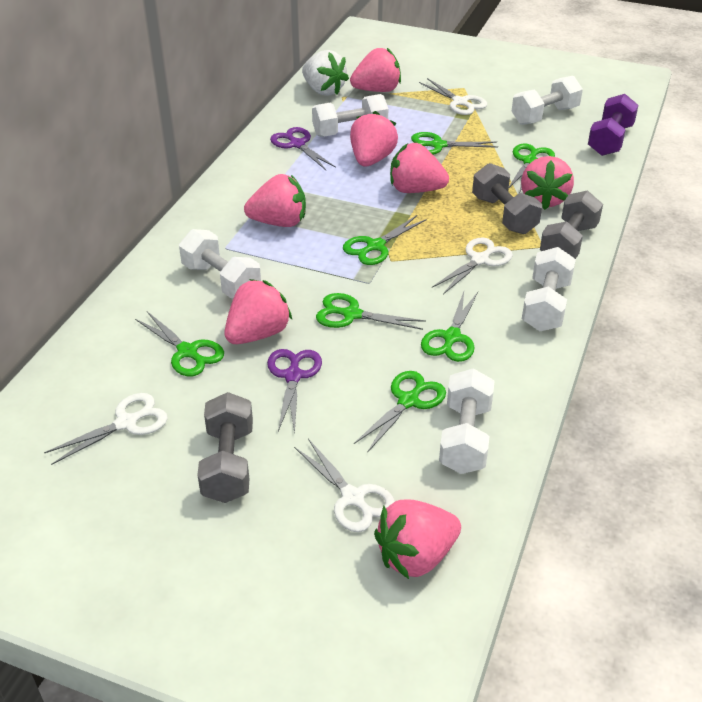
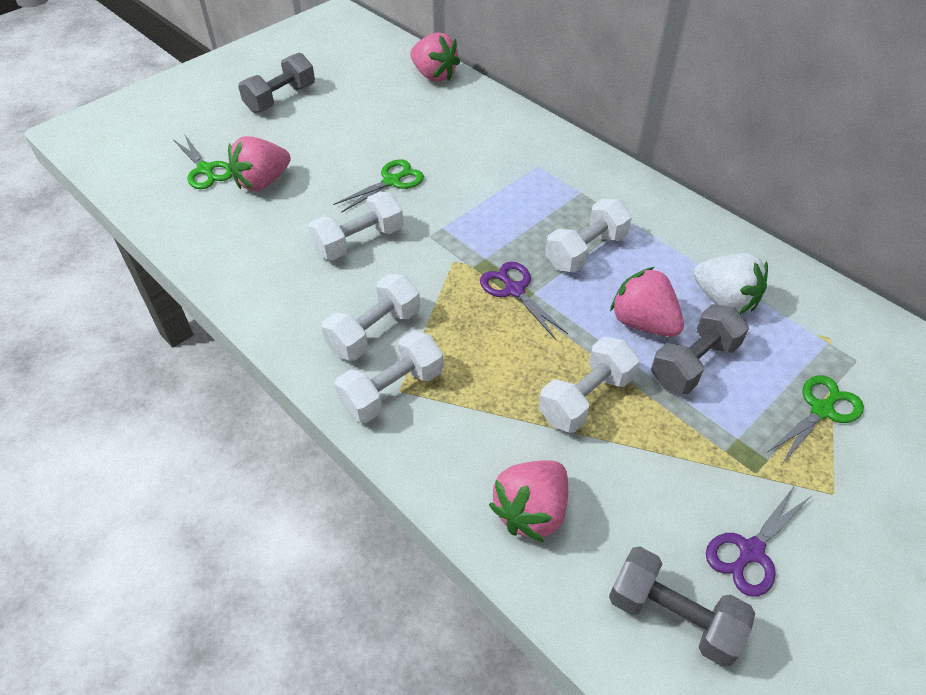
green scissors: 7 -> 3
pink strawberry: 7 -> 4
purple dumbbell: 1 -> 0
white scissors: 4 -> 0

